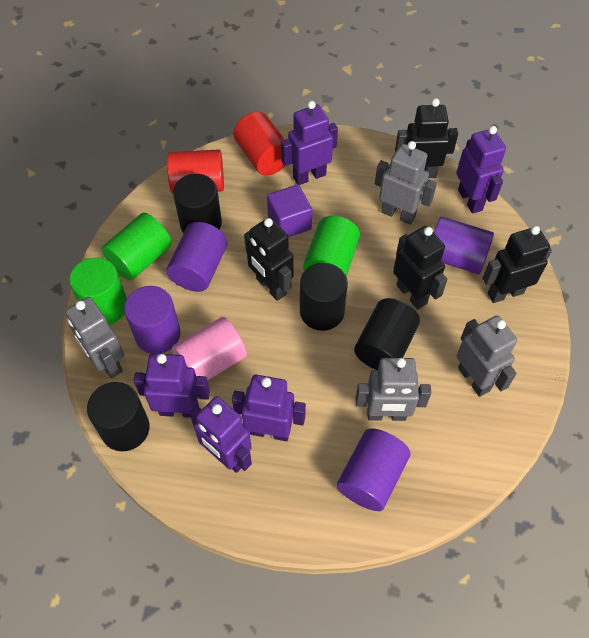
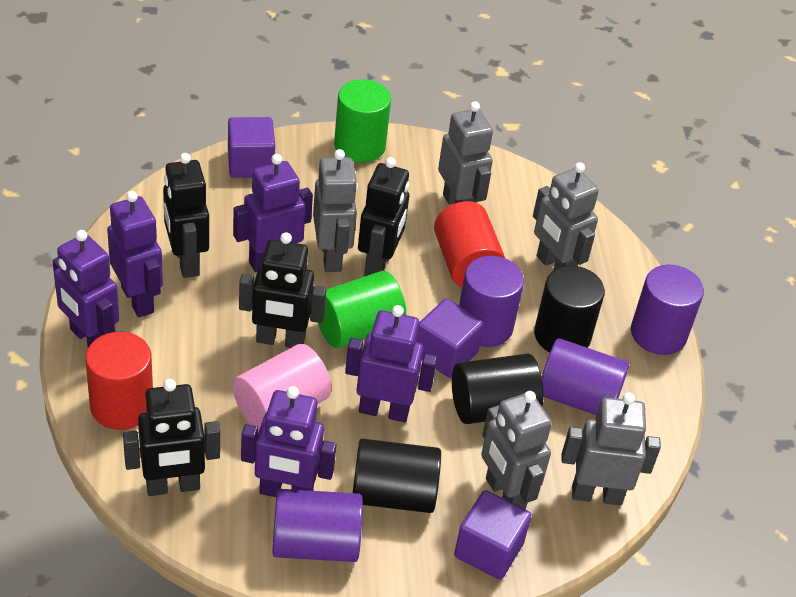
black cylinder: 4 -> 3
green cylinder: 3 -> 2
grey robot: 4 -> 5
purple cube: 1 -> 3

